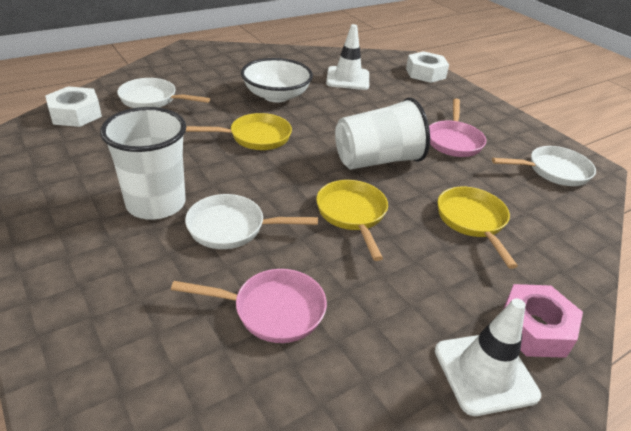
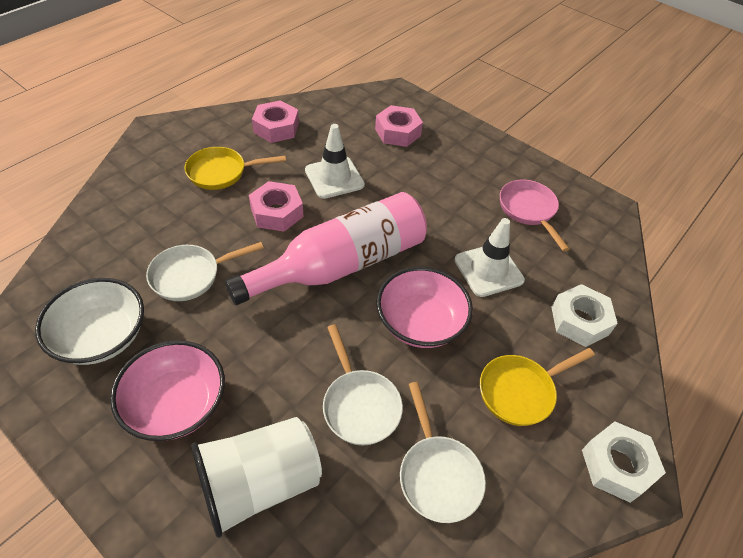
pink bottle: 0 -> 1
pink bowl: 0 -> 2
pink nut: 1 -> 3
pink pan: 2 -> 1
white cup: 2 -> 1
yellow pan: 3 -> 2

